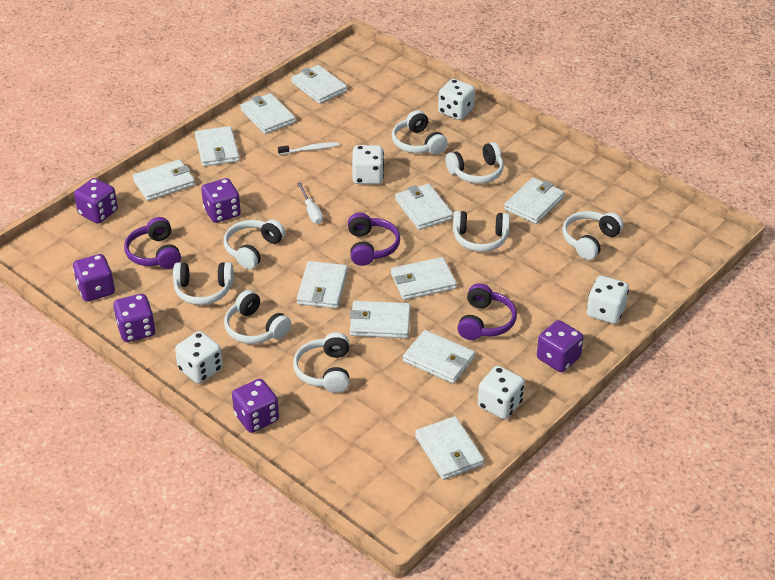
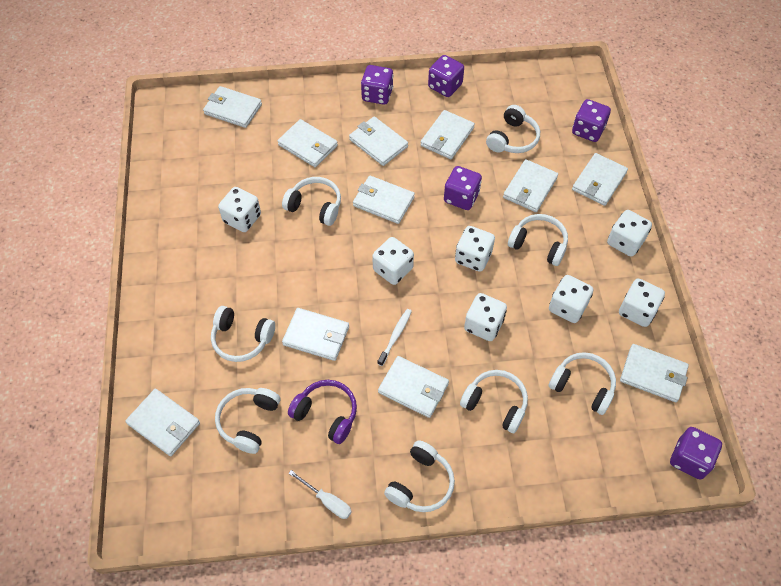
purple dice: 6 -> 5
purple headphones: 3 -> 1
white dice: 5 -> 7

